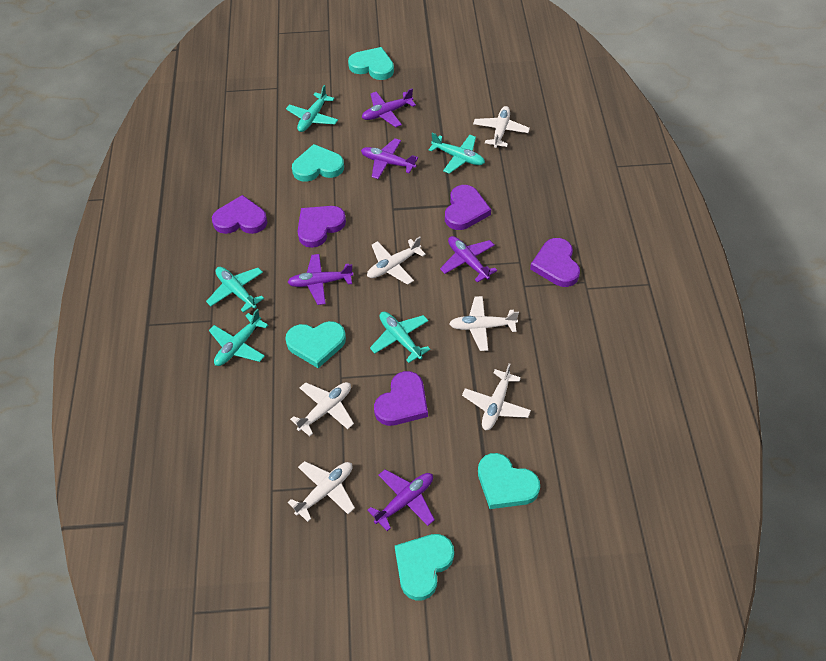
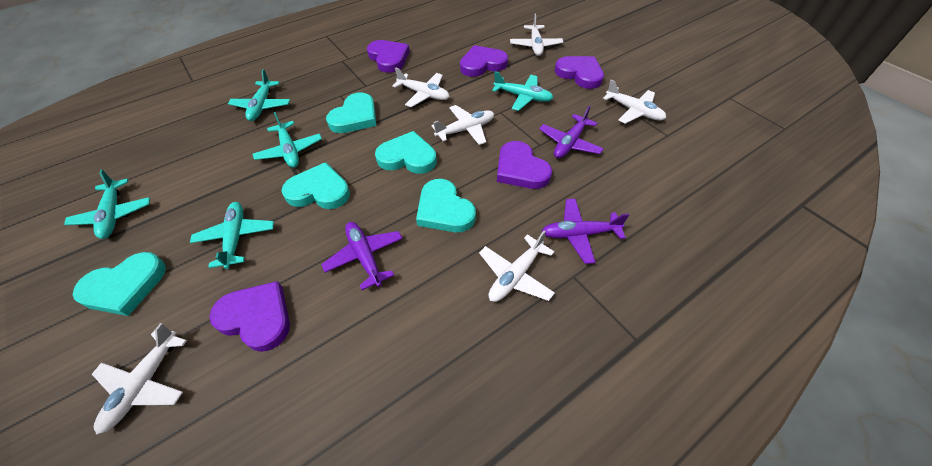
purple plane: 5 -> 3

